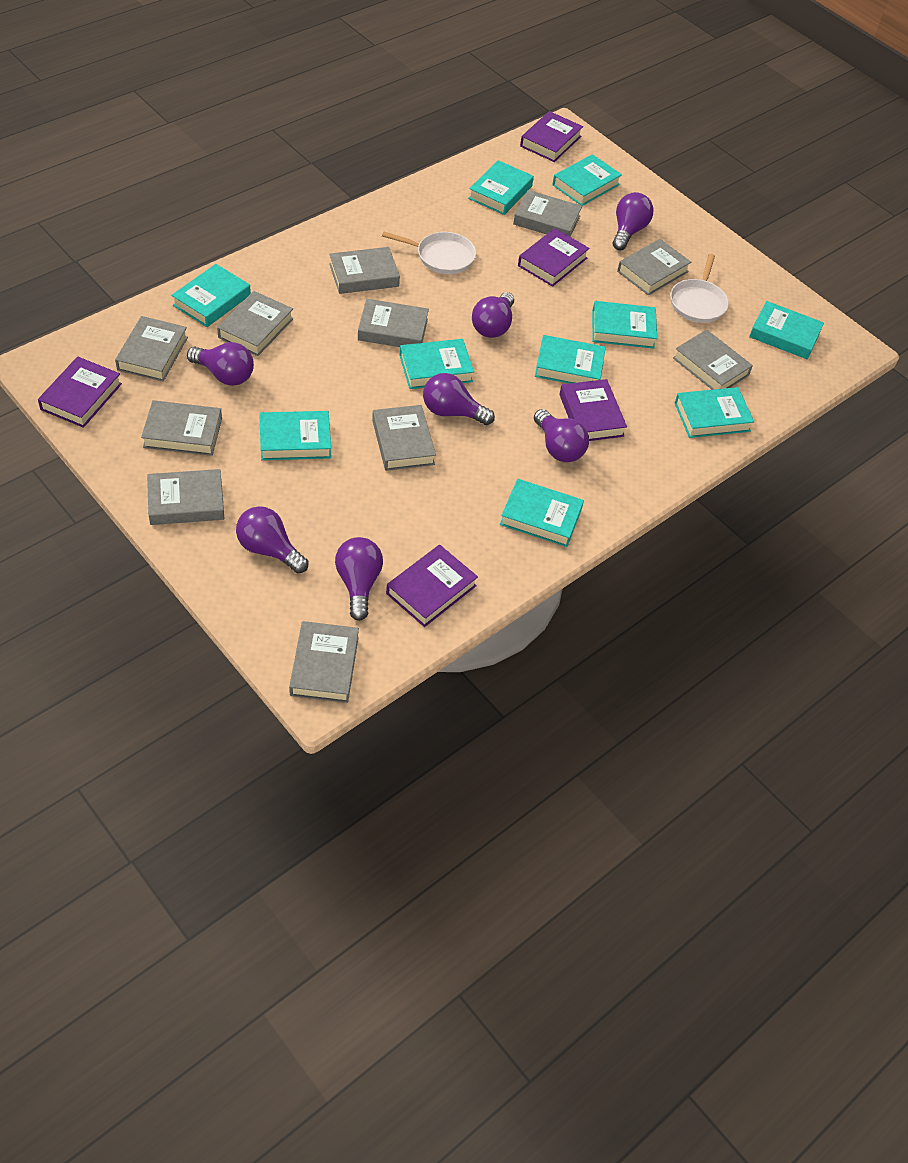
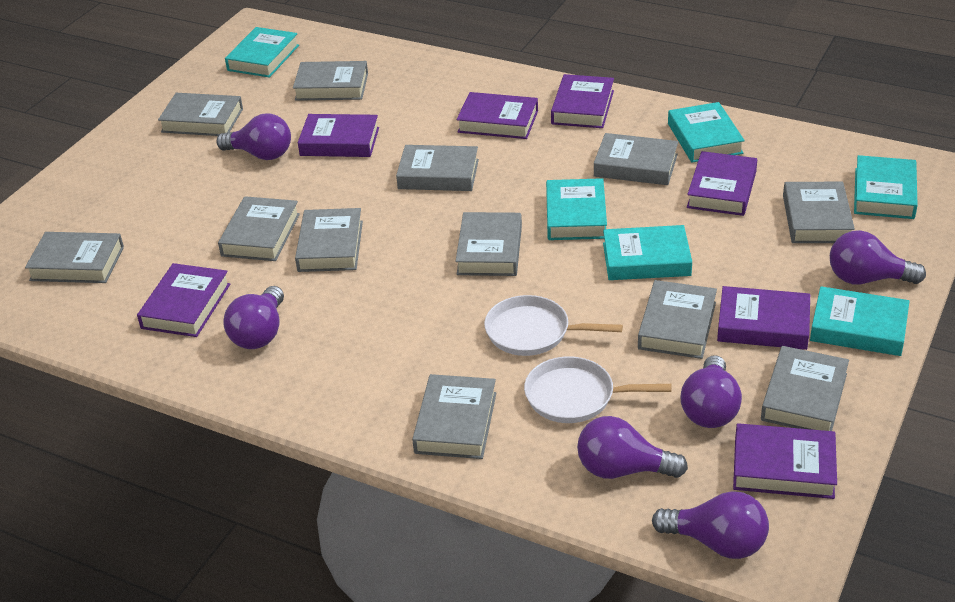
grey book: 11 -> 12
purple book: 5 -> 7
purple light bulb: 7 -> 6
turquoise book: 10 -> 6

